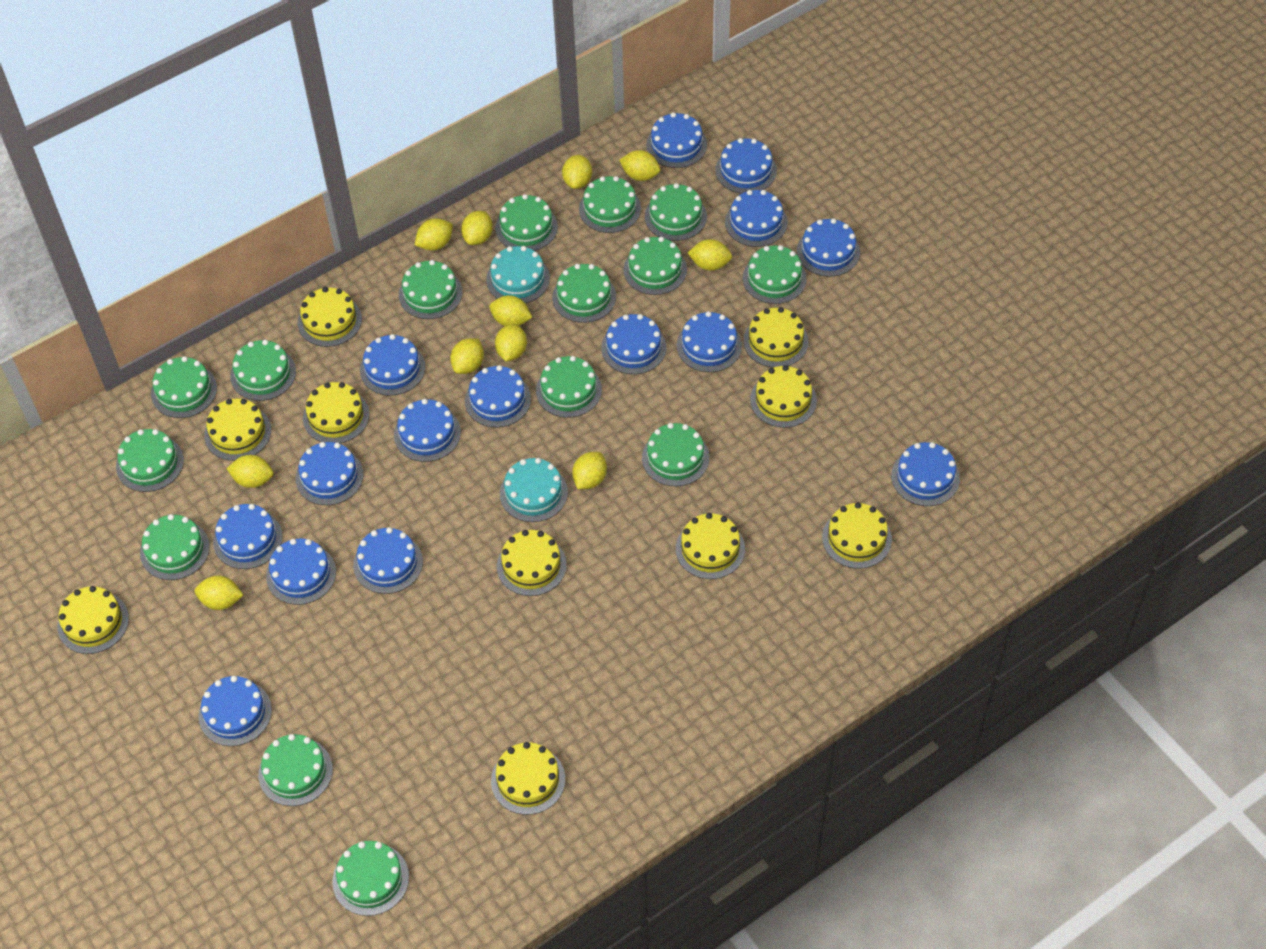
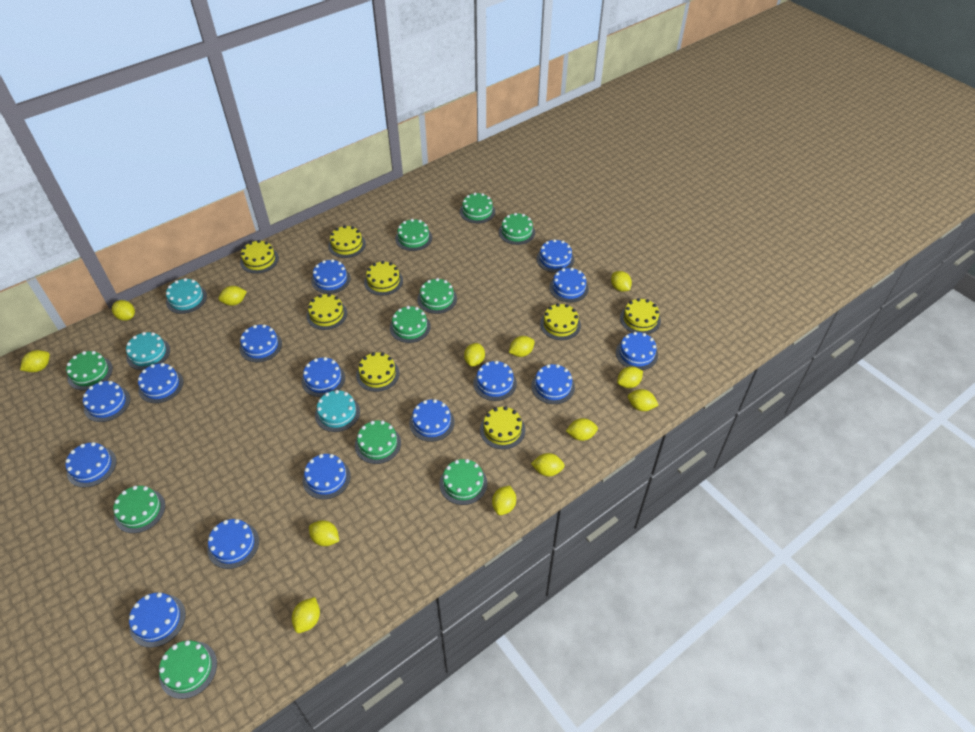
green cake: 15 -> 10
turquoise cake: 2 -> 3
yellow cake: 10 -> 8
yellow lemon: 11 -> 13

